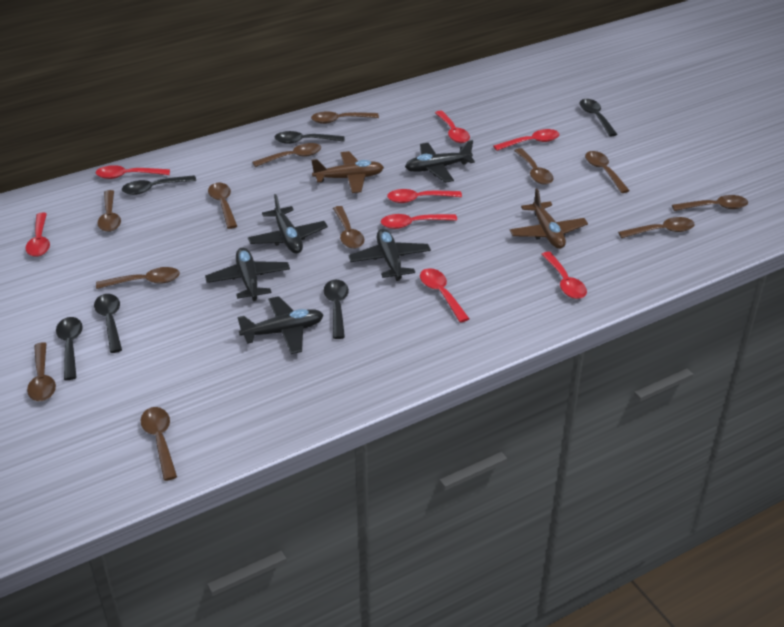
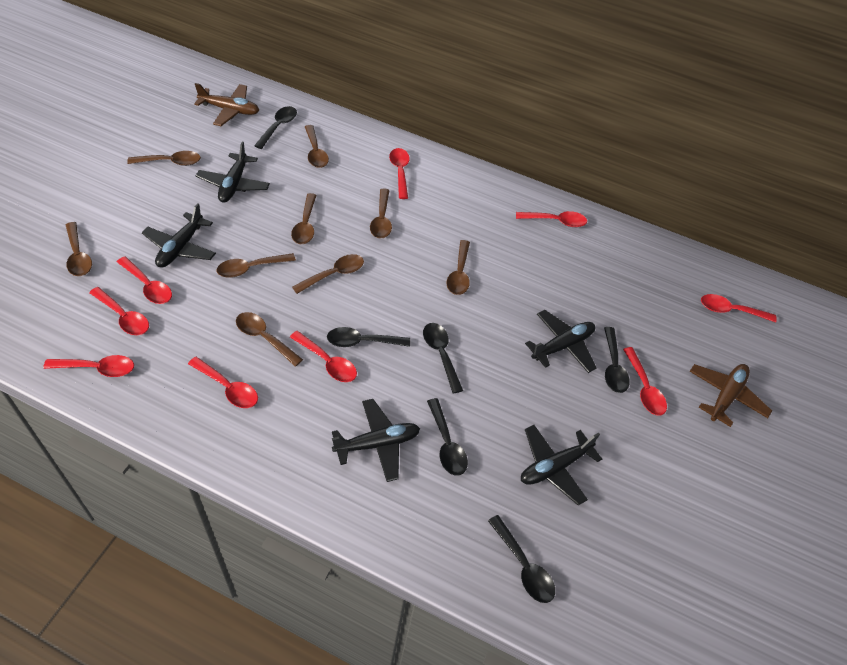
brown spoon: 12 -> 9
red spoon: 8 -> 9

